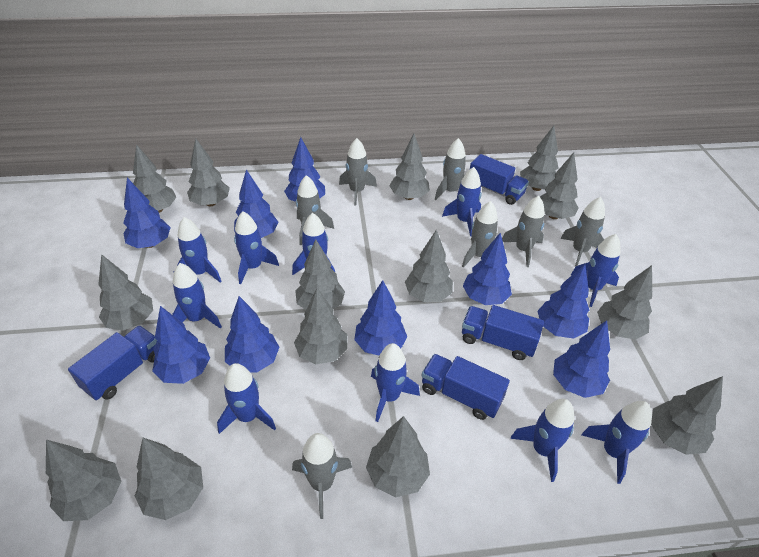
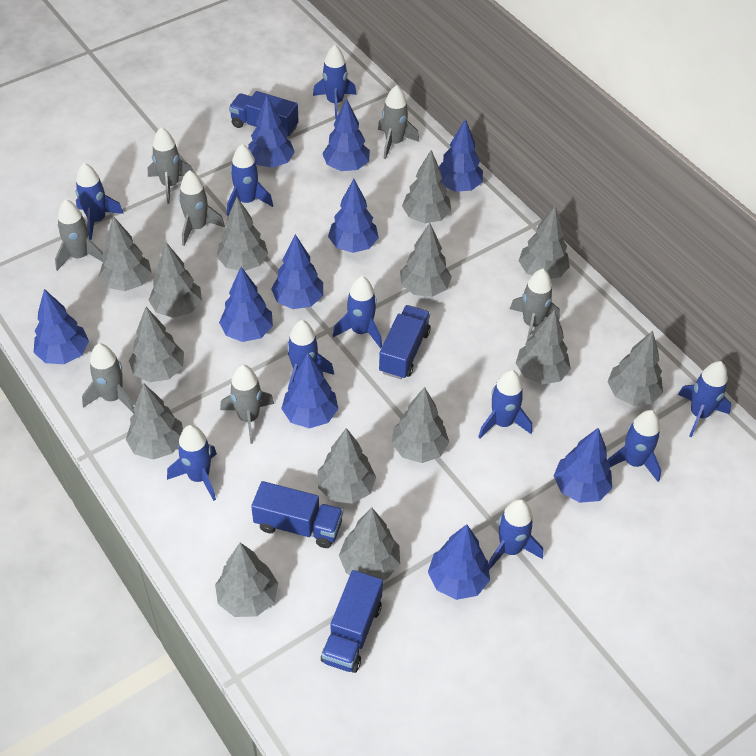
blue tree: 9 -> 10

